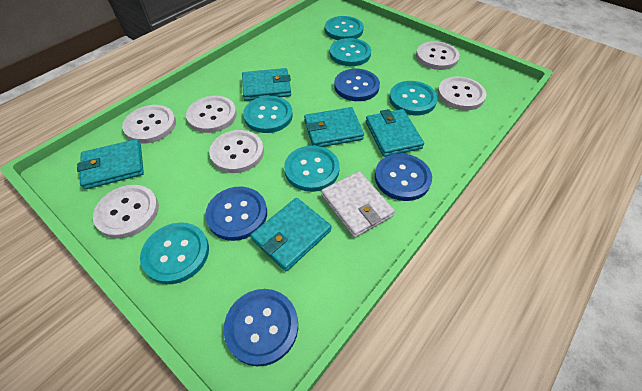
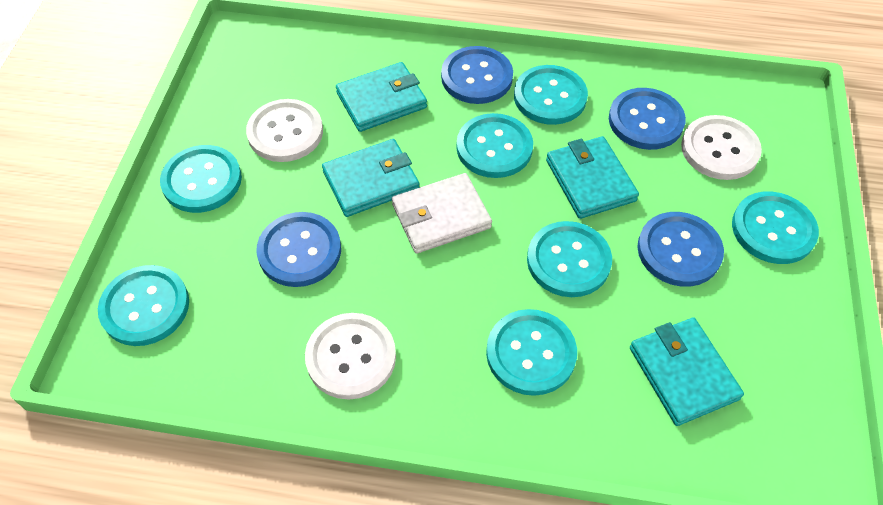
turquoise button: 6 -> 7
turquoise wallet: 5 -> 4
white button: 6 -> 3

